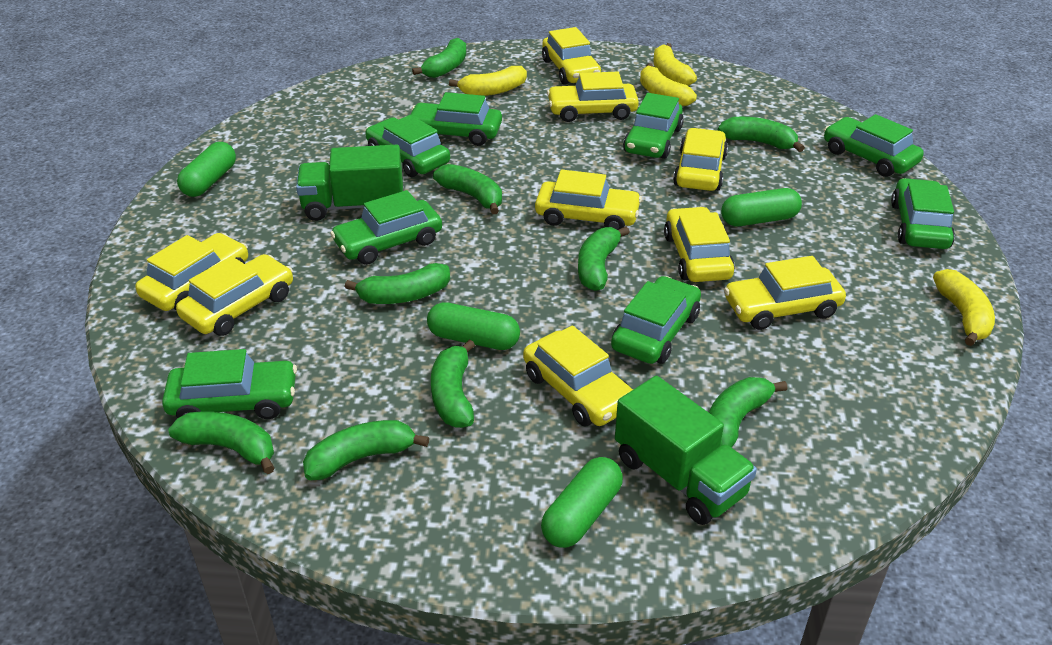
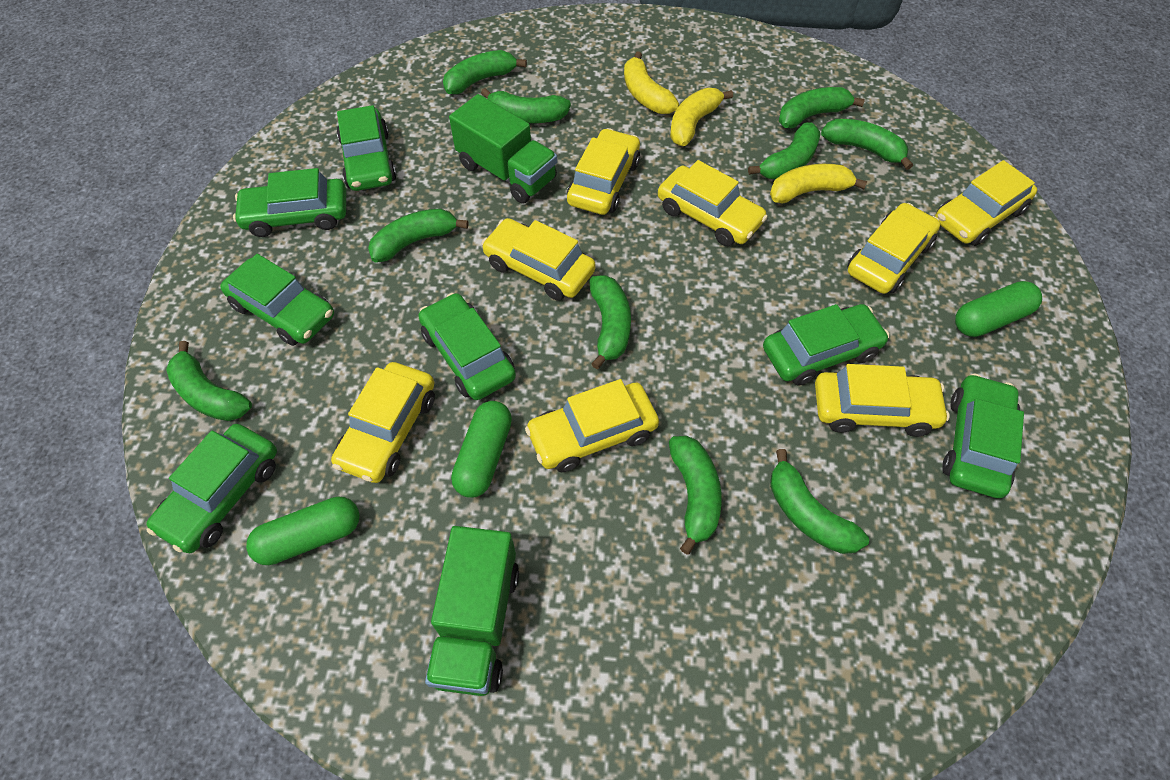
green banana: 9 -> 10
green capsule: 4 -> 3
green car: 8 -> 7
yellow banana: 4 -> 3
yellow car: 9 -> 8

